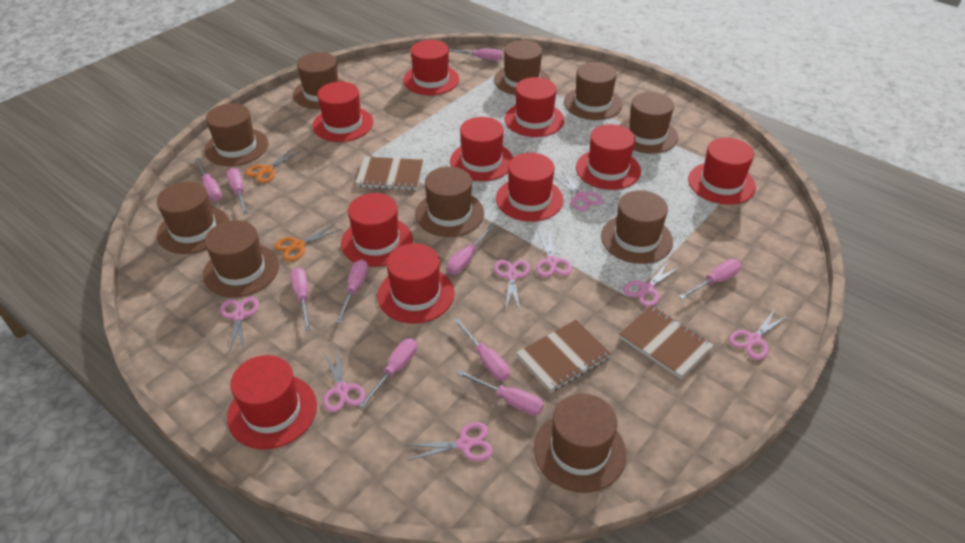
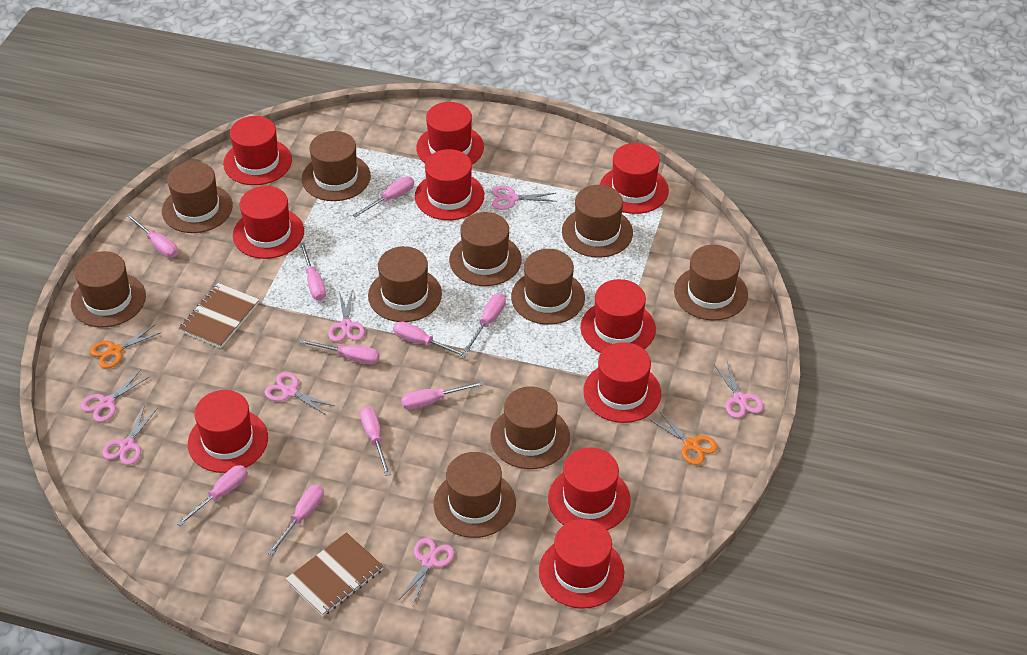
brown notebook: 3 -> 2
pink scissors: 8 -> 7

